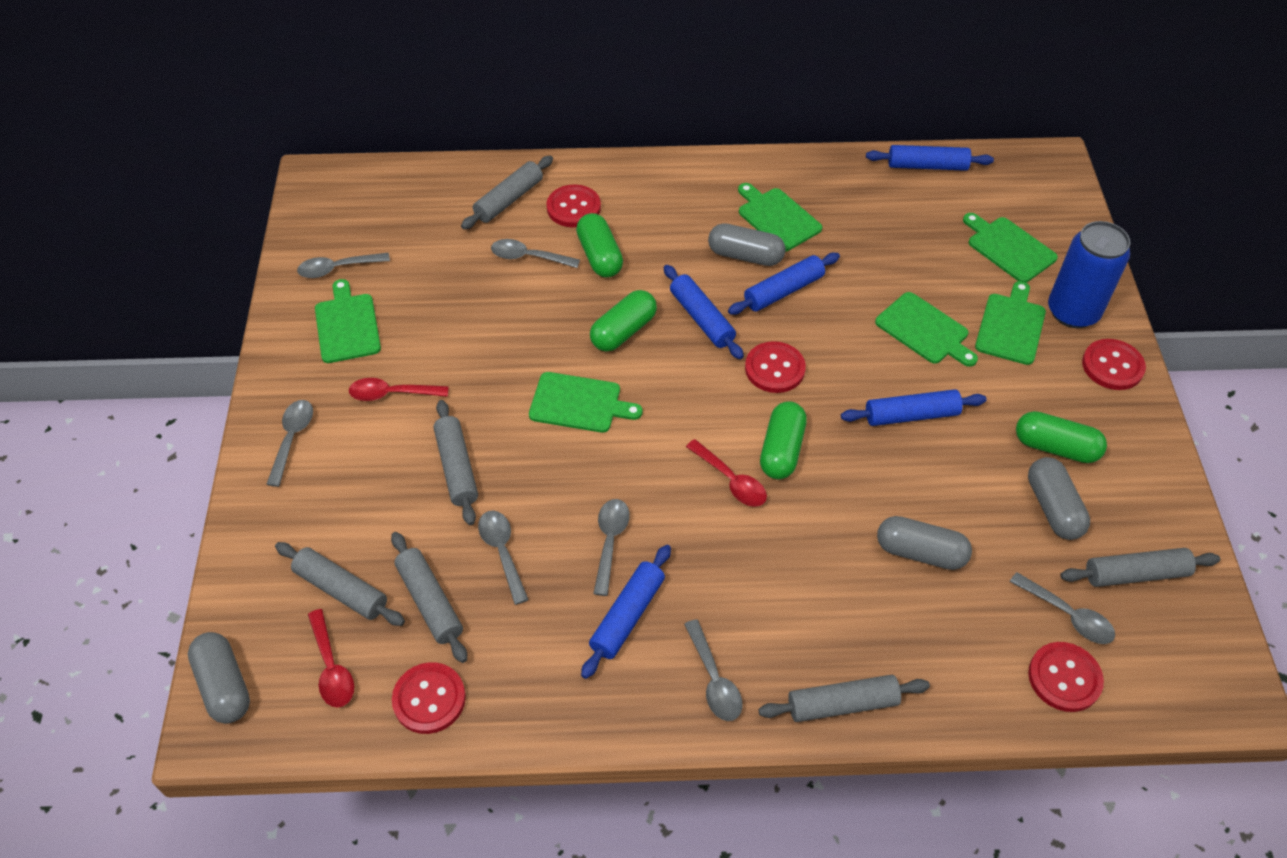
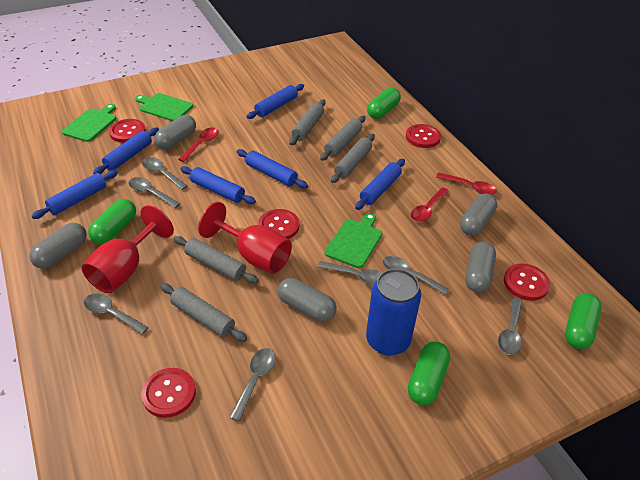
blue rolling pin: 5 -> 6
green cutting board: 6 -> 3
grey capsule: 4 -> 5
grey rolling pin: 6 -> 5
red goblet: 0 -> 2

